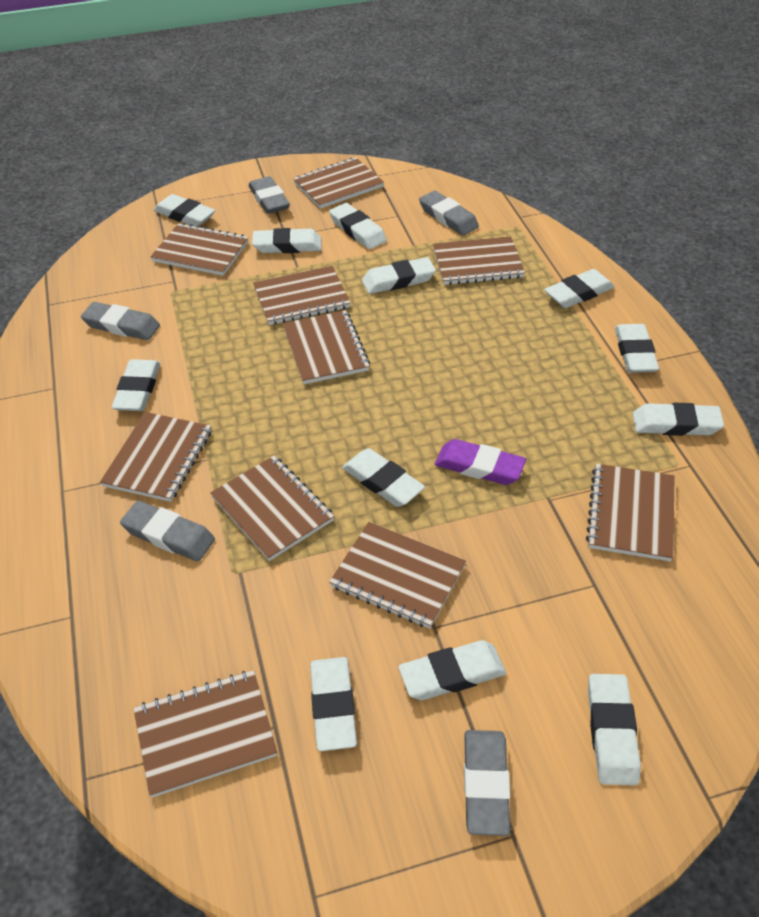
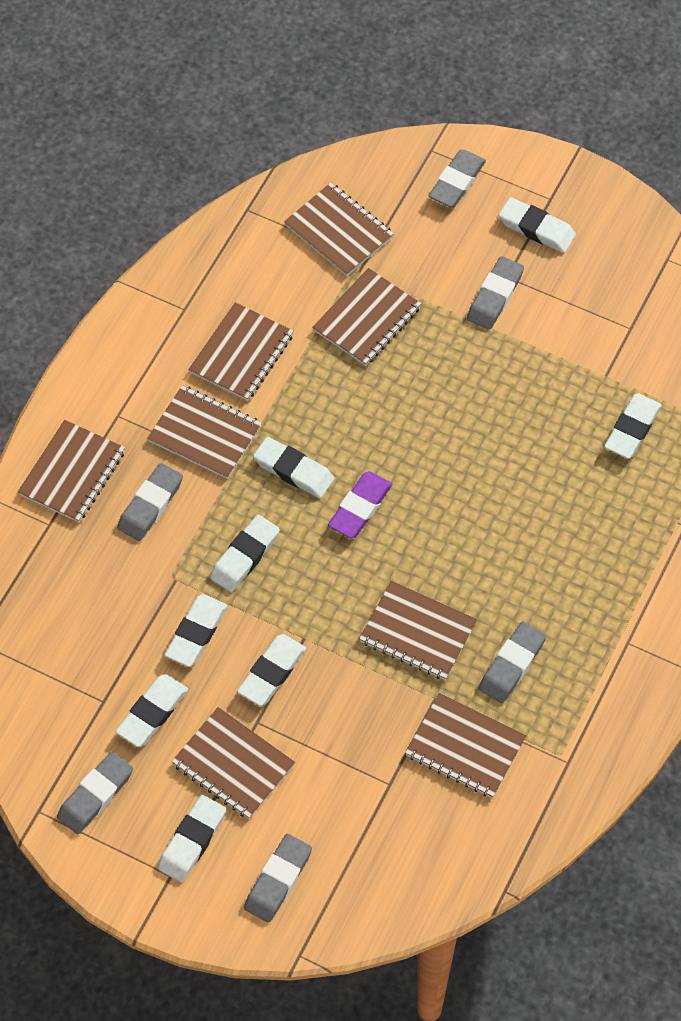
brown notebook: 10 -> 8
grey eraser: 5 -> 6
white eraser: 12 -> 8

